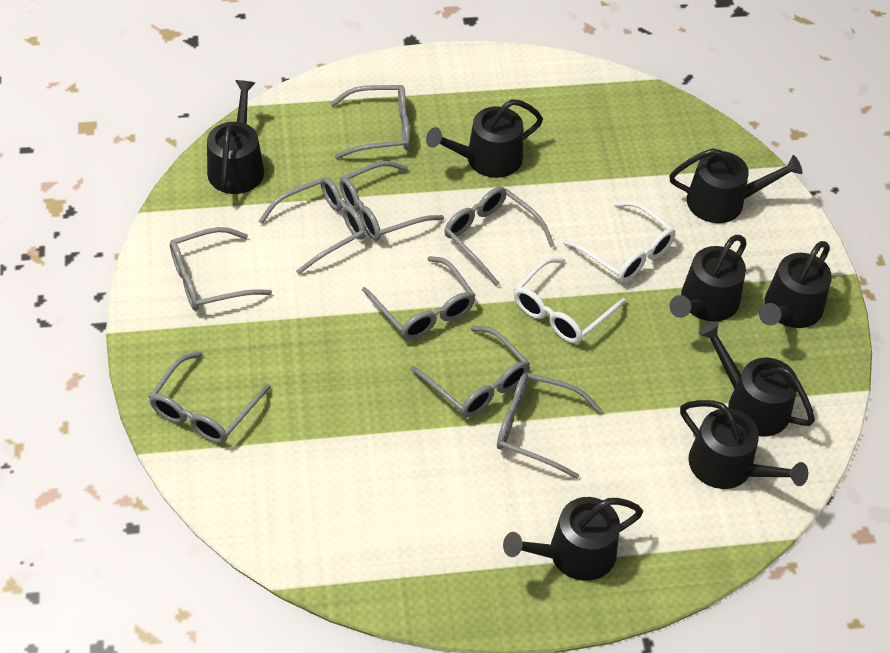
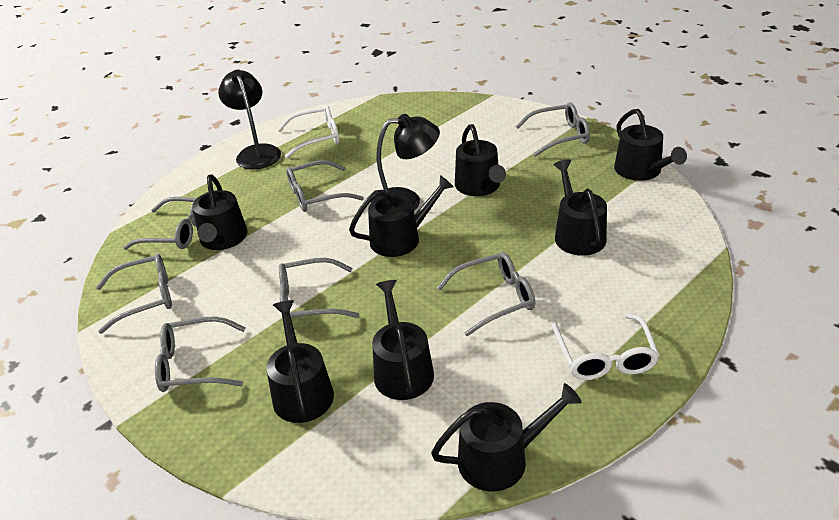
black lamp: 0 -> 2
grey glasses: 9 -> 7

